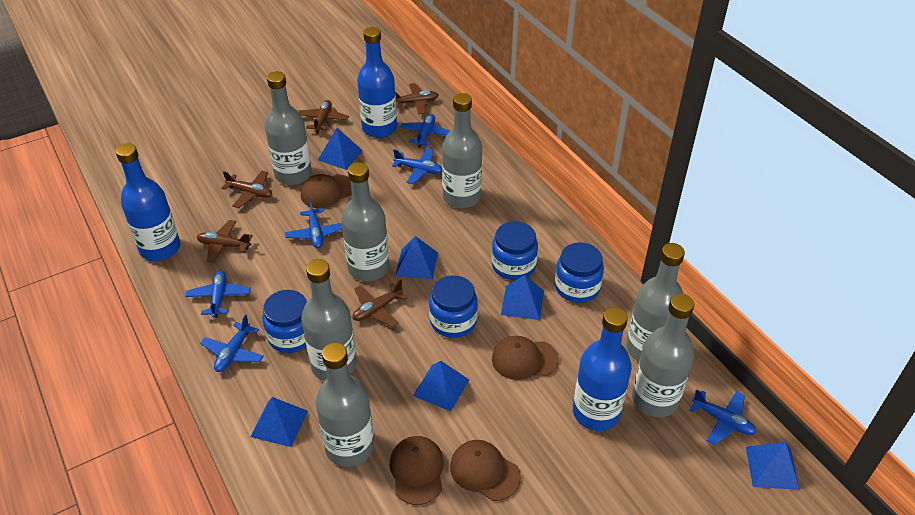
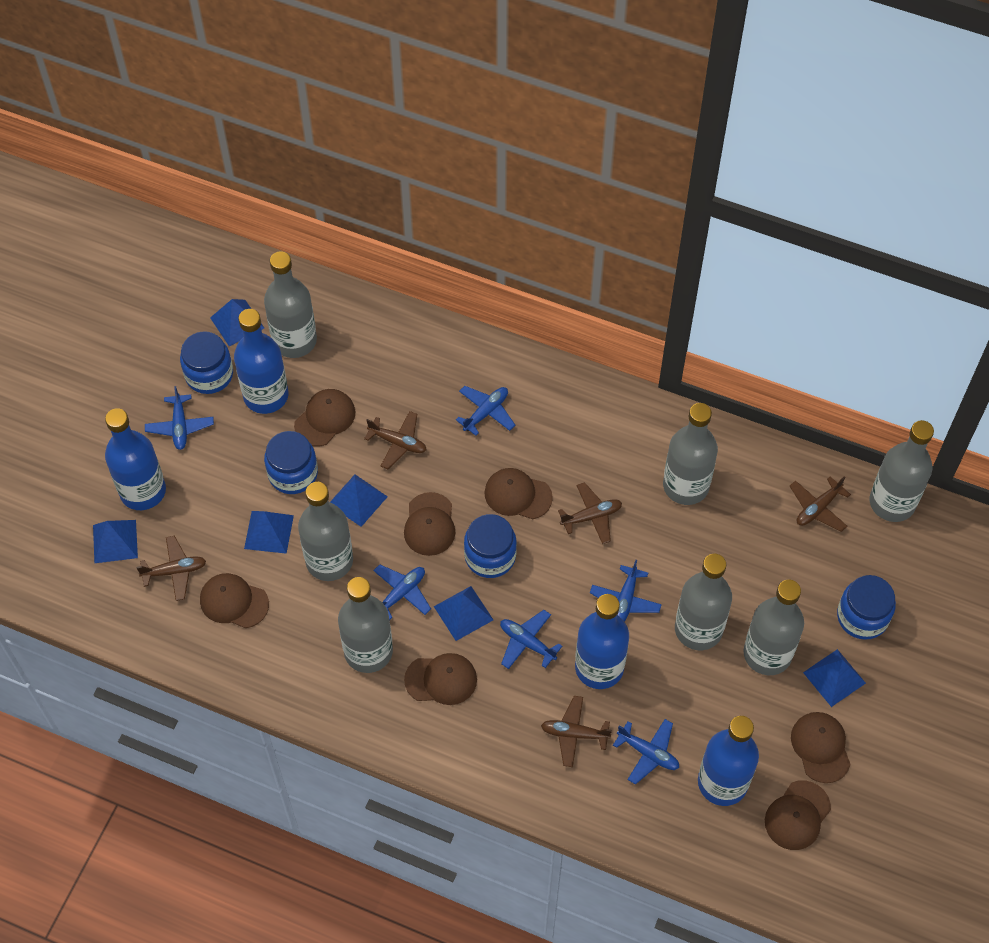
blue bottle: 3 -> 4
brown cap: 4 -> 7

